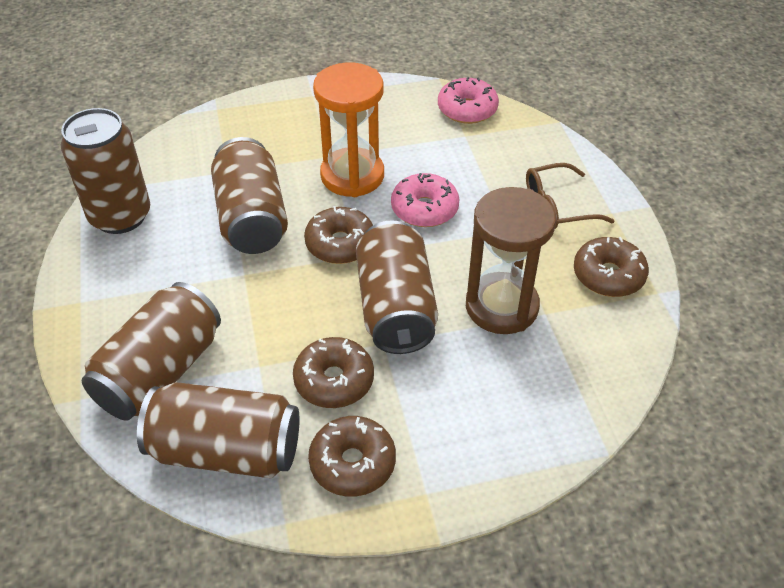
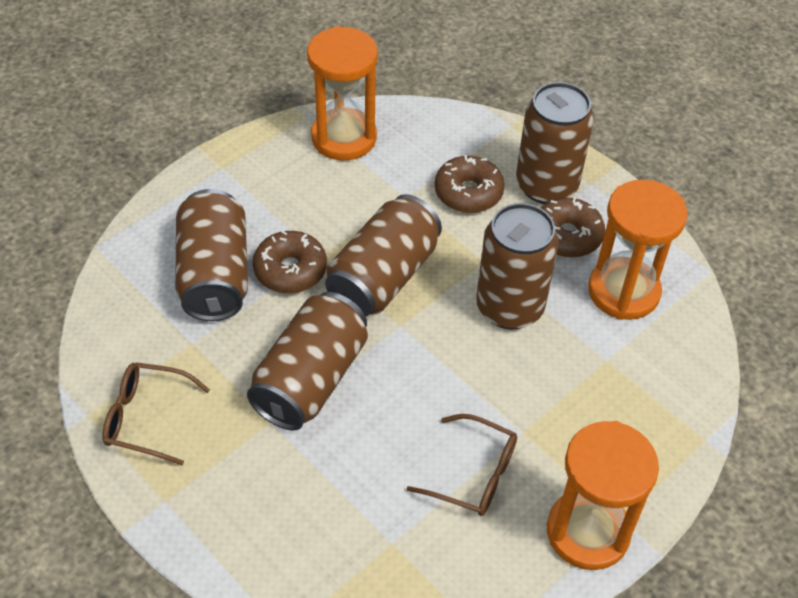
brown donut: 4 -> 3
brown glasses: 1 -> 2
brown hourglass: 1 -> 0
orange hourglass: 1 -> 3
pink donut: 2 -> 0

